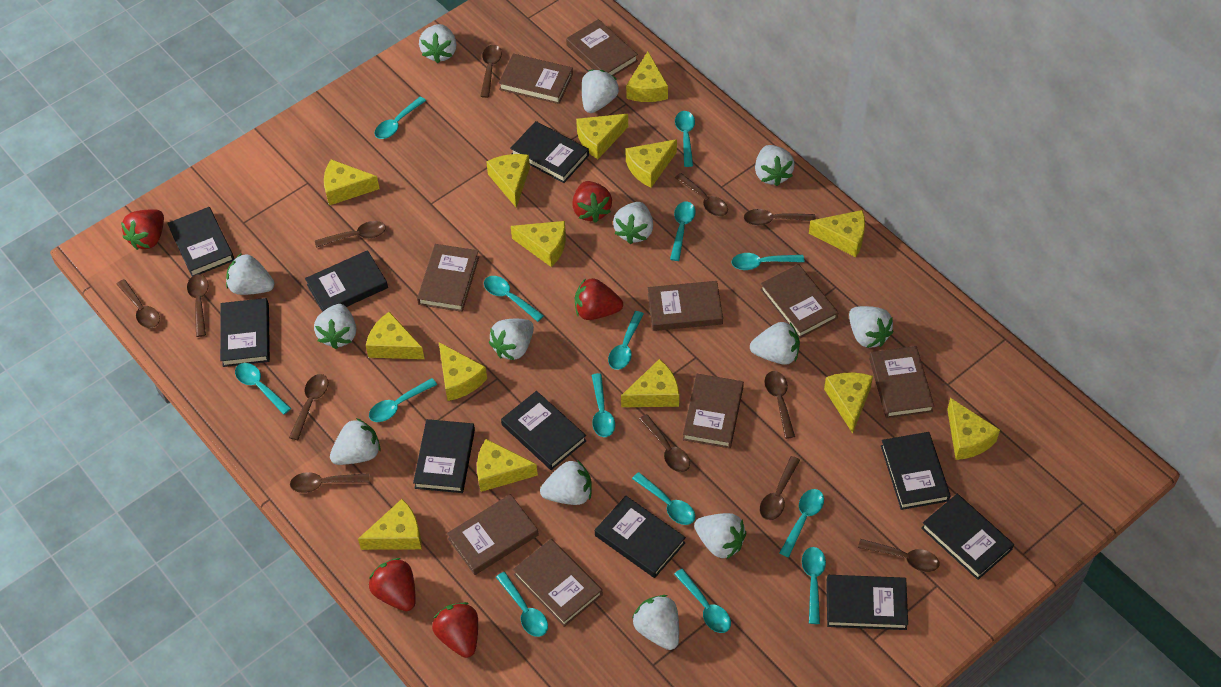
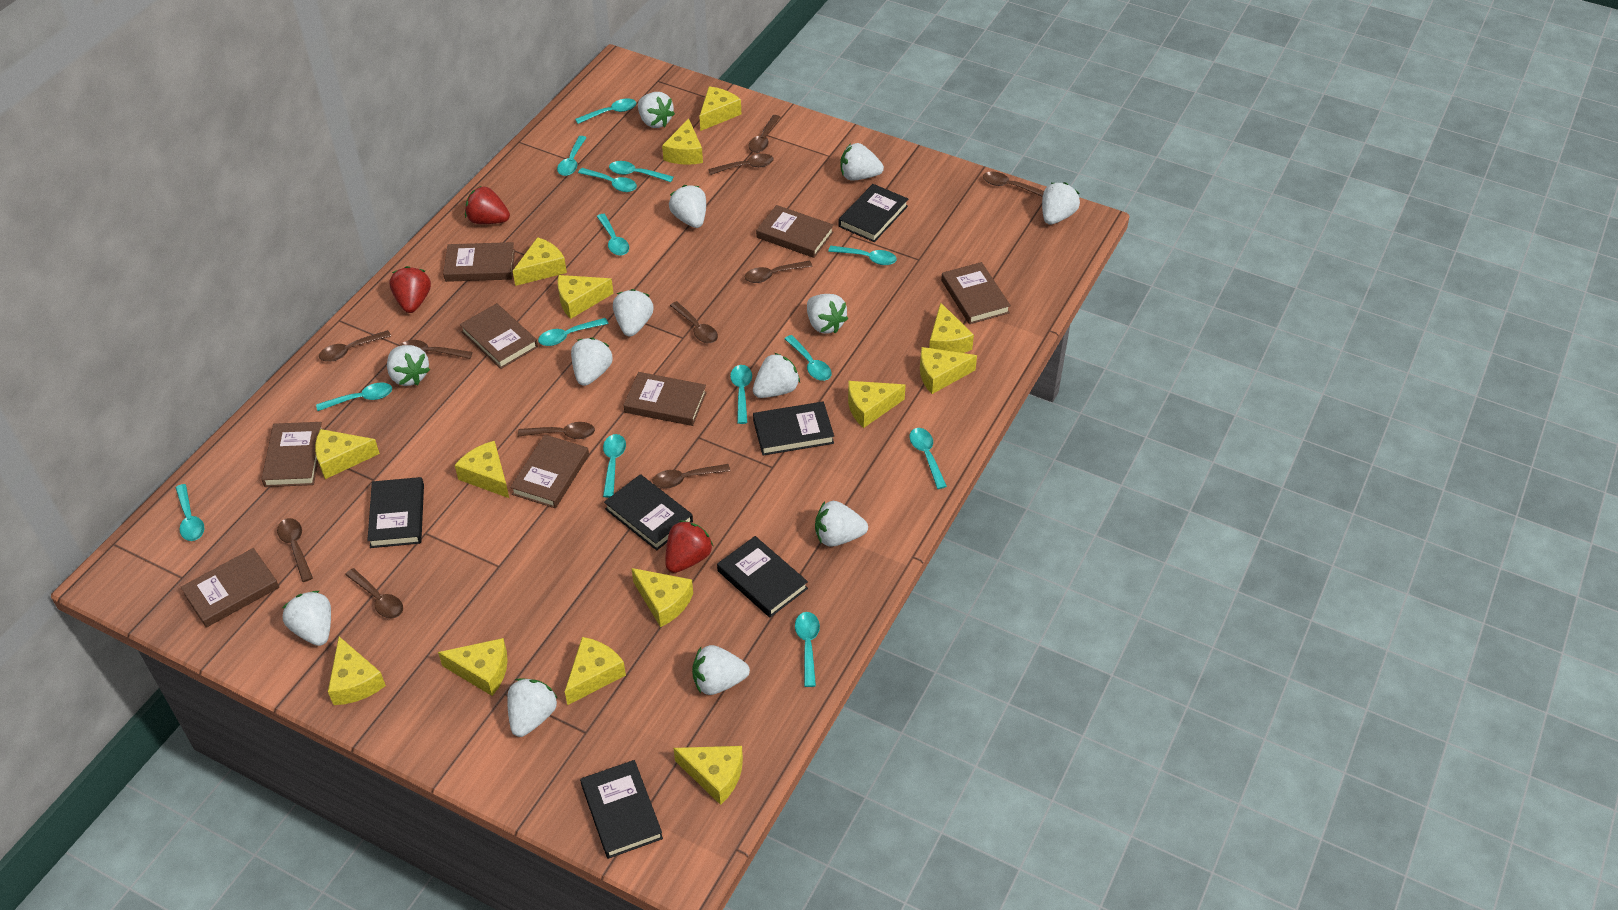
black book: 10 -> 6
brown book: 9 -> 8
brown spoon: 12 -> 11
red strawberry: 5 -> 3

